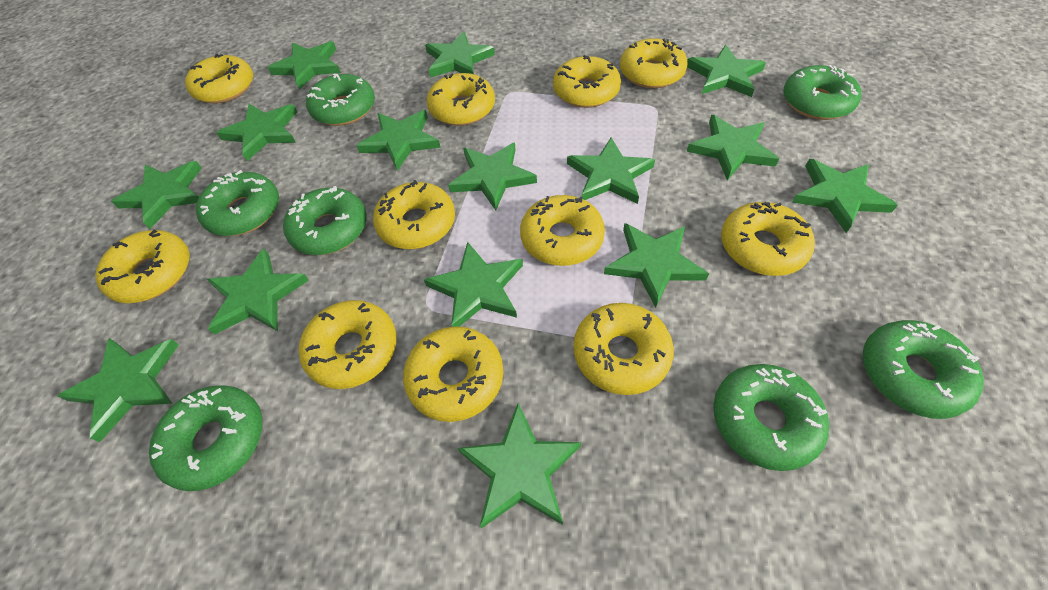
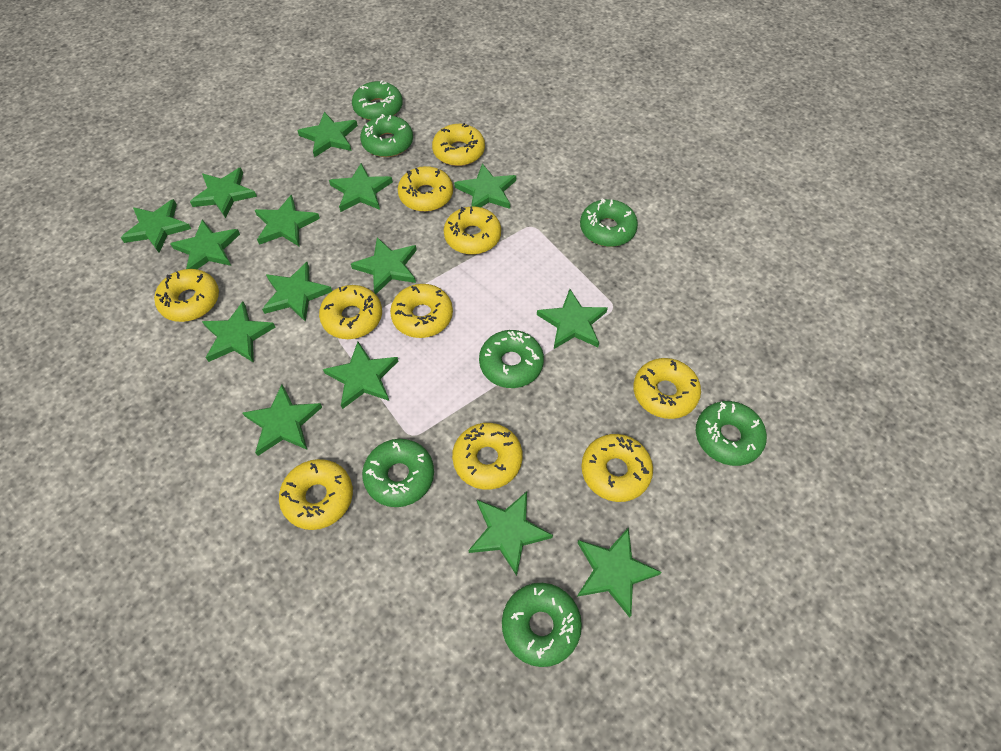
yellow donut: 11 -> 10

